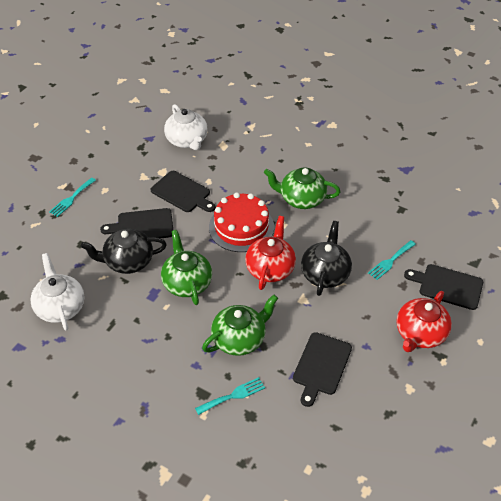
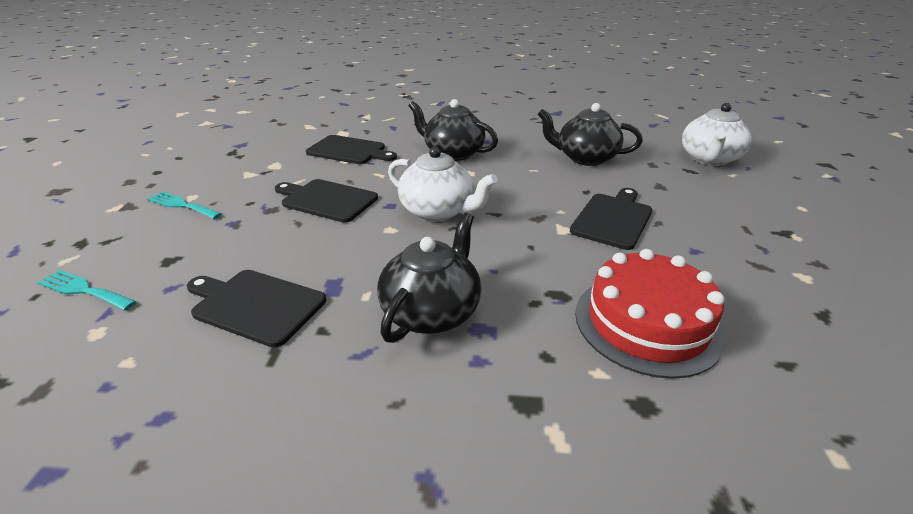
black teapot: 2 -> 3
green teapot: 3 -> 0
red teapot: 2 -> 0
turquoise fork: 3 -> 2

